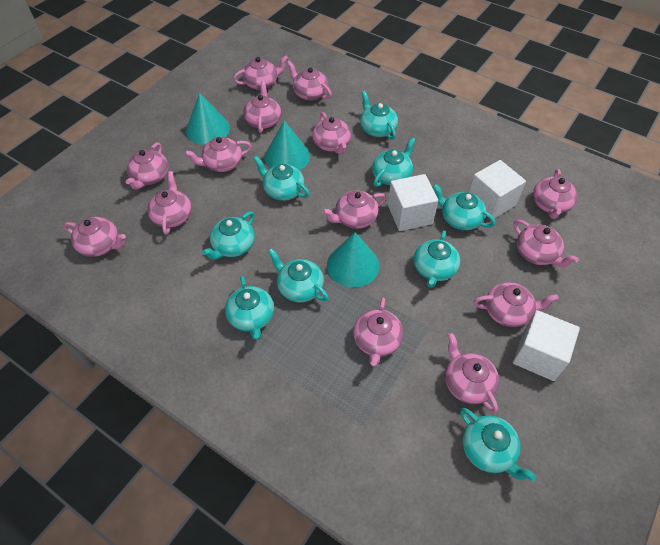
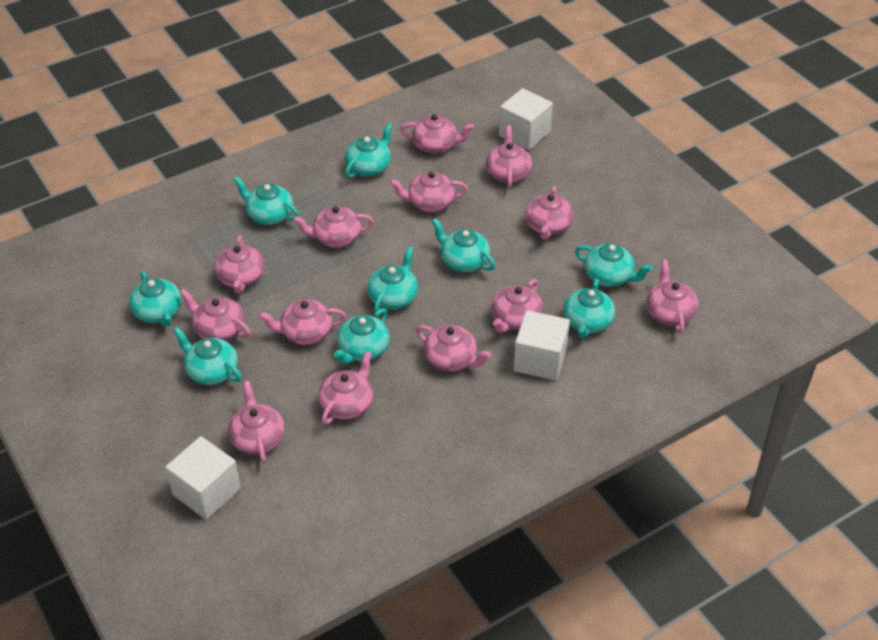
pink teapot: 14 -> 13
turquoise cone: 3 -> 0

